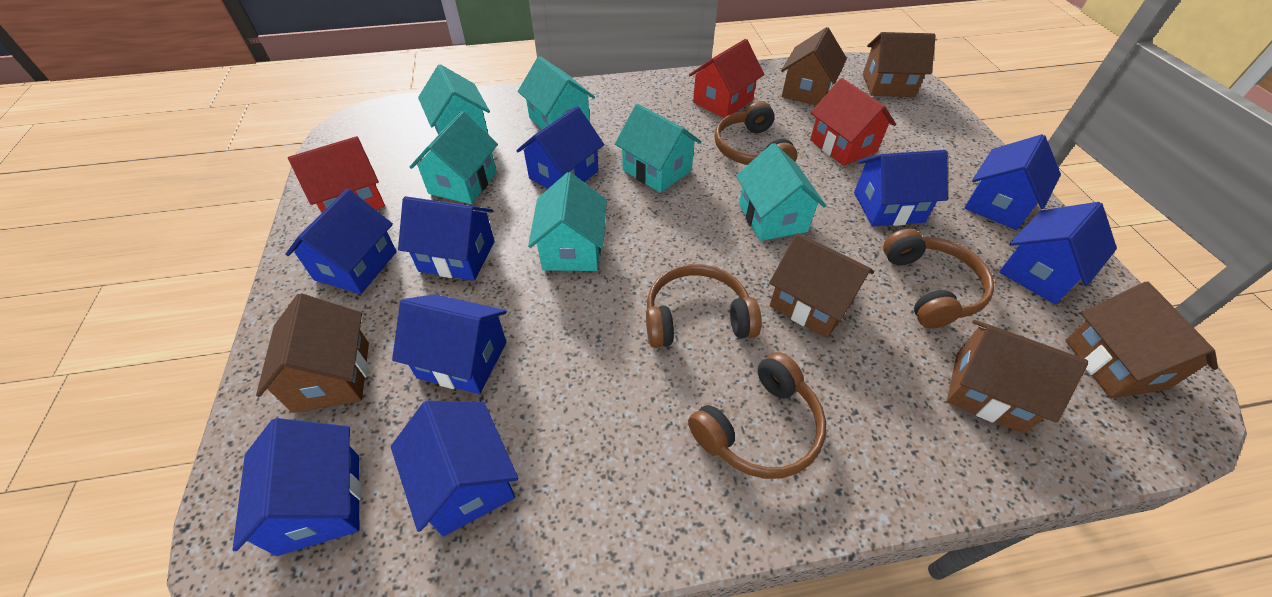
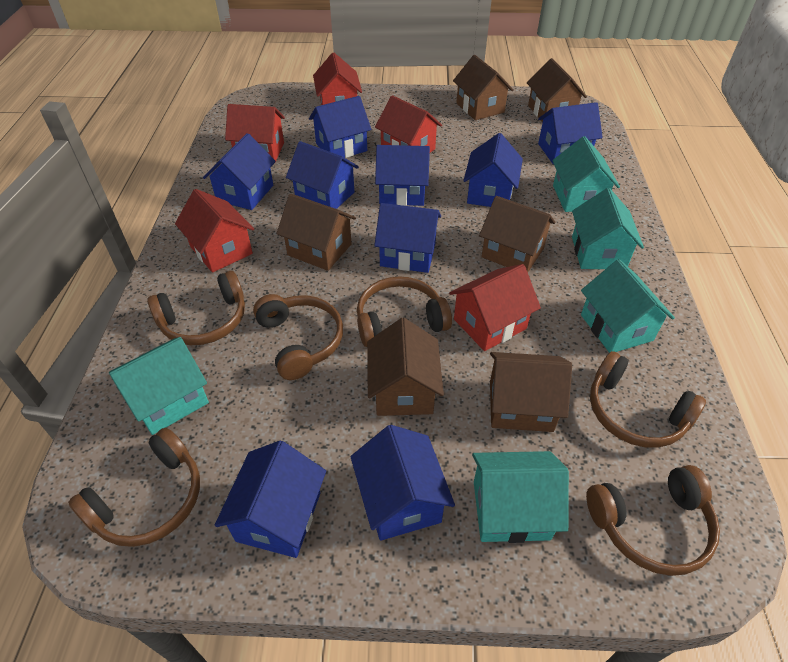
brown headphones: 4 -> 6
red house: 3 -> 5
turquoise house: 6 -> 5

